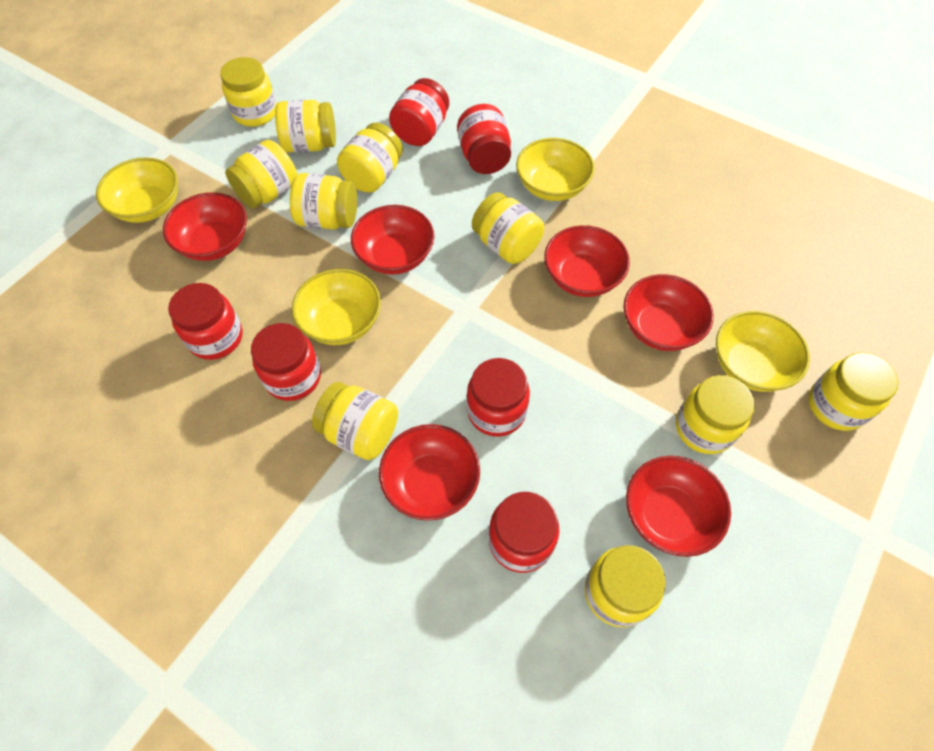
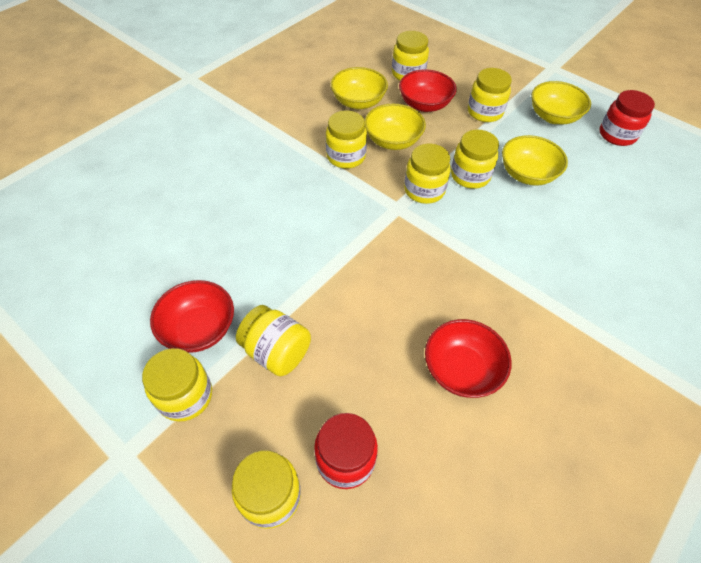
red bowl: 6 -> 3
red jar: 6 -> 2
yellow jar: 10 -> 8

